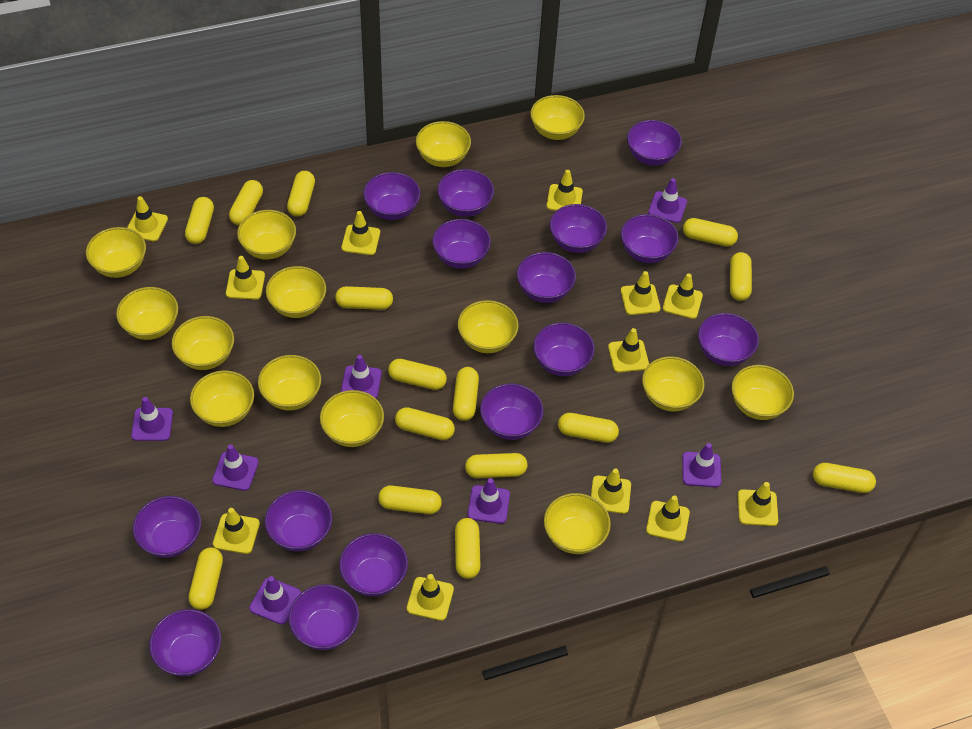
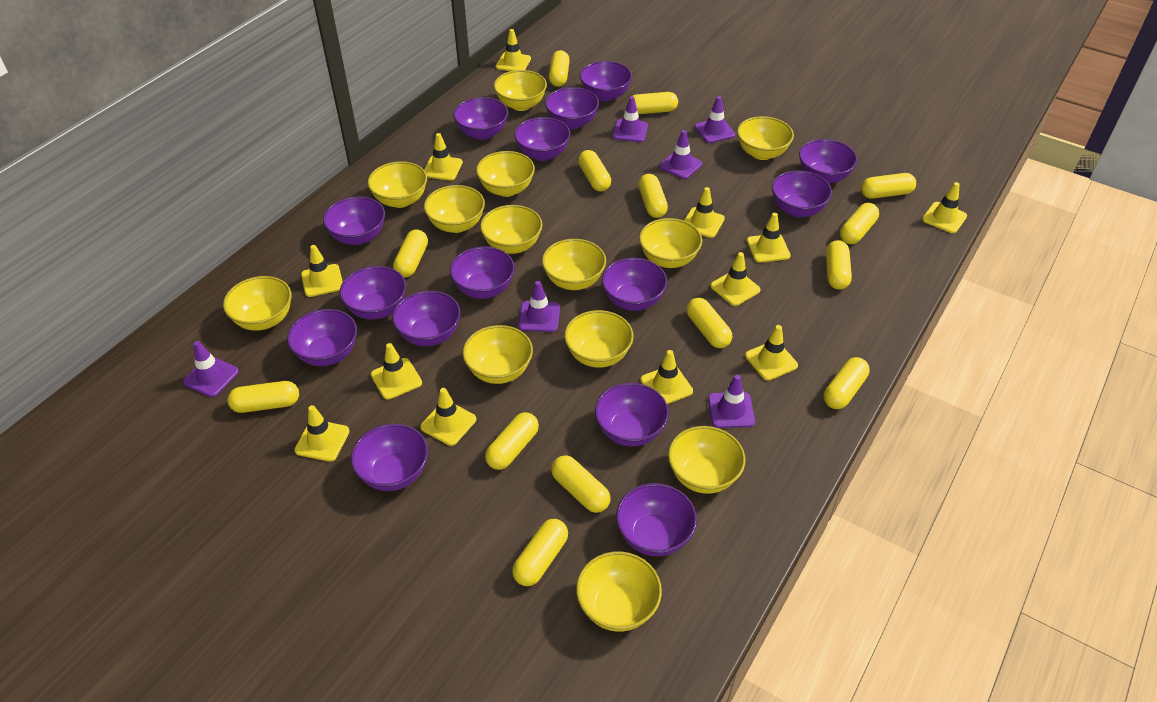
purple traffic cone: 7 -> 6
yellow bowl: 14 -> 13
yellow capsule: 15 -> 14

